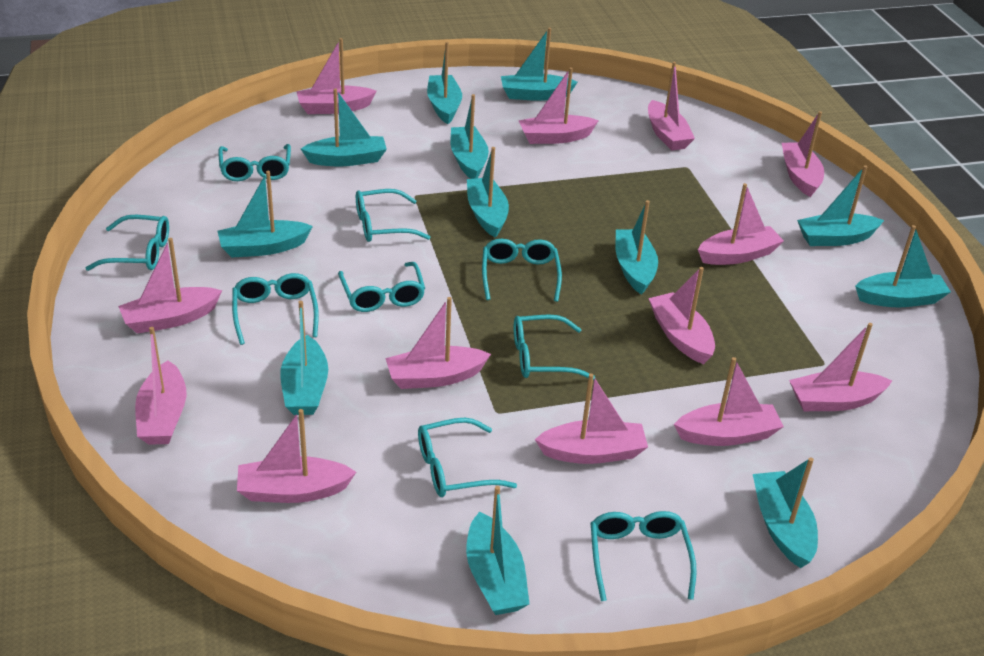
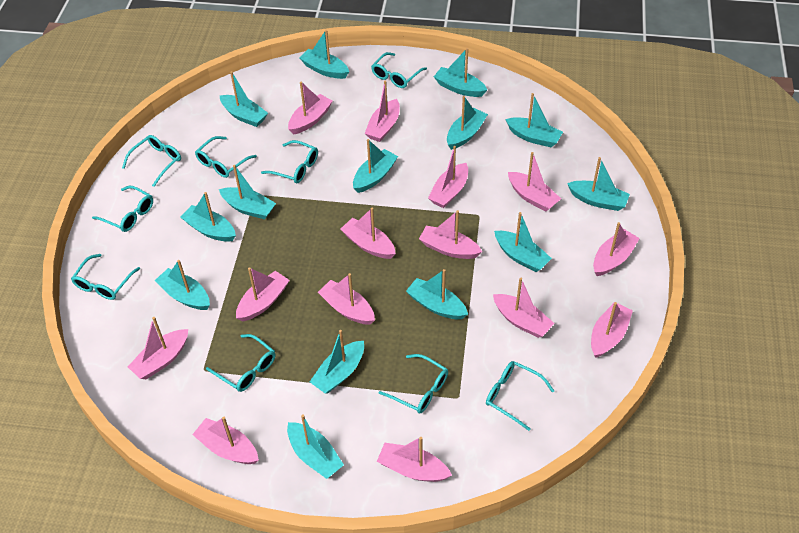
pink boat: 13 -> 14
turquoise boat: 12 -> 14

